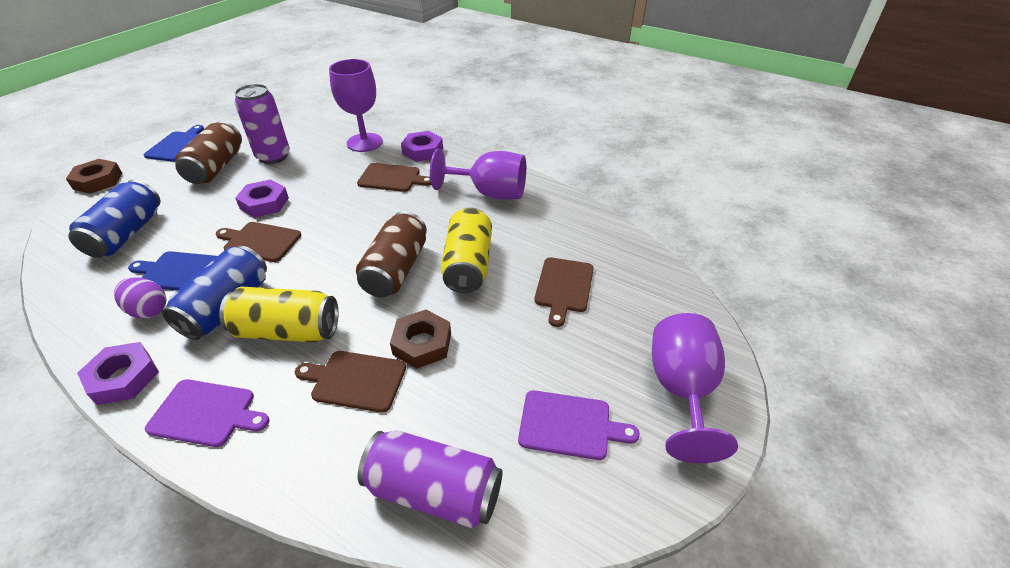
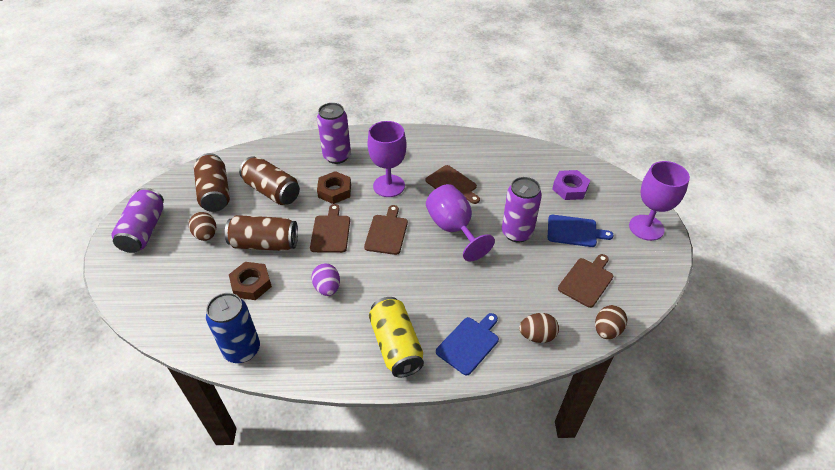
blue can: 2 -> 1
brown can: 2 -> 3
brown egg: 0 -> 3
purple can: 2 -> 3
purple cutting board: 2 -> 0
purple nut: 3 -> 1
yellow can: 2 -> 1

